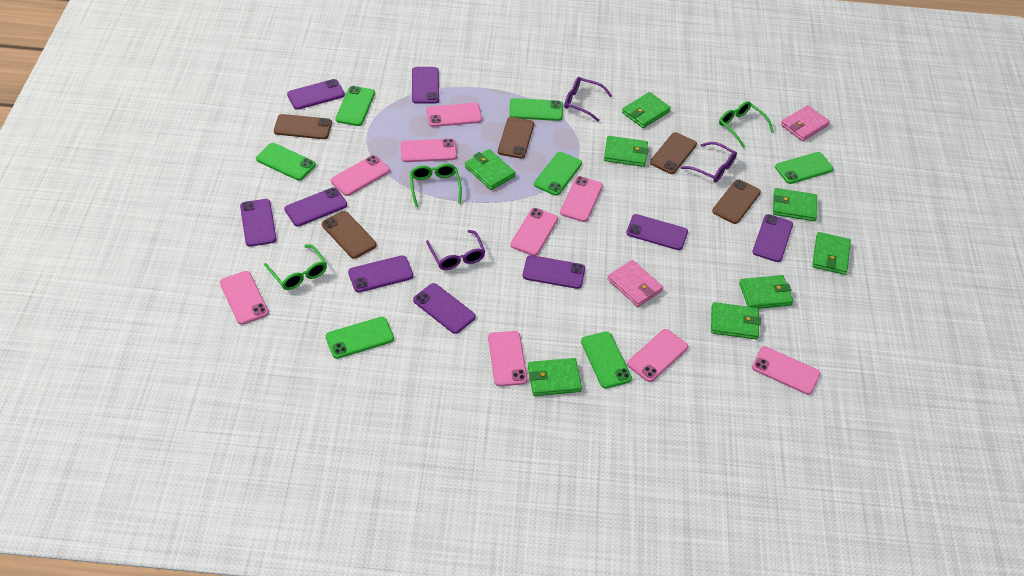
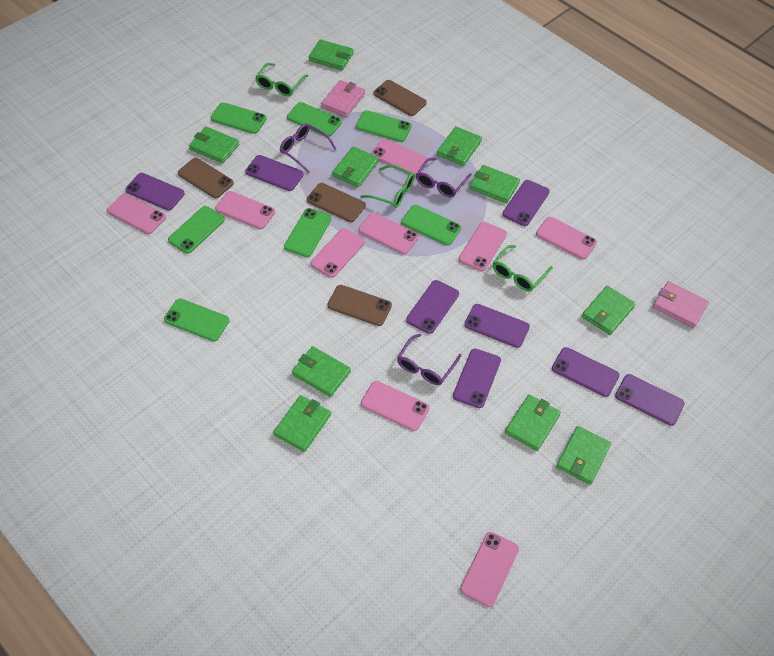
brown phone: 5 -> 4
green wallet: 8 -> 10
purple phone: 9 -> 8

